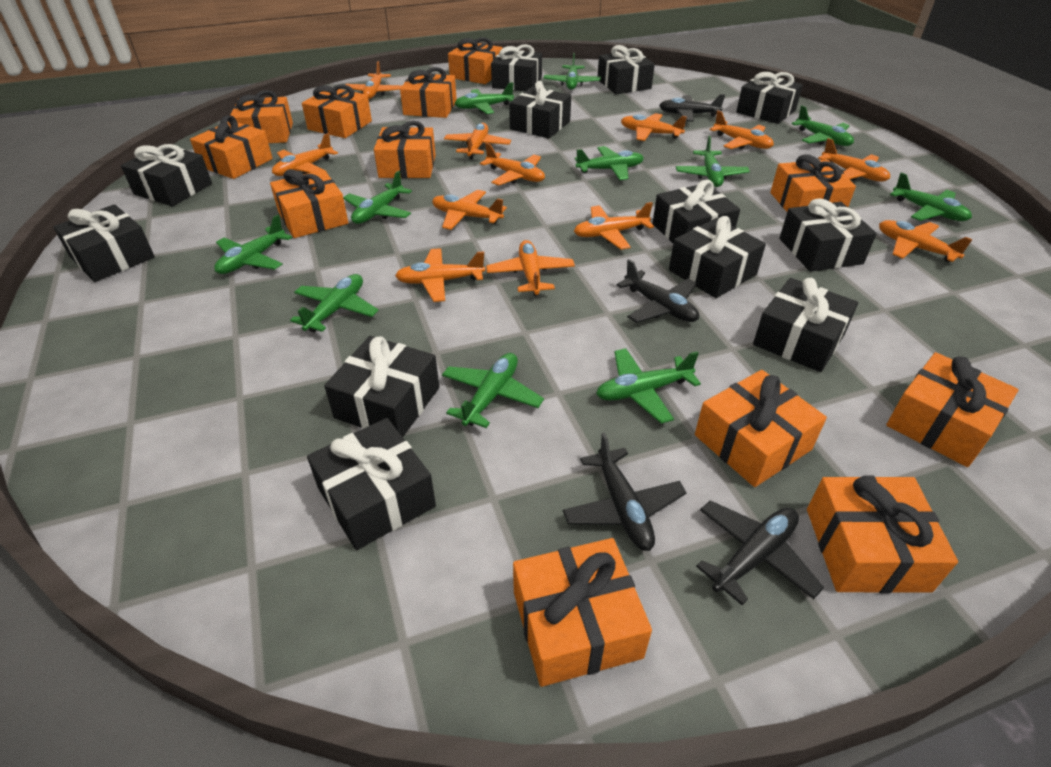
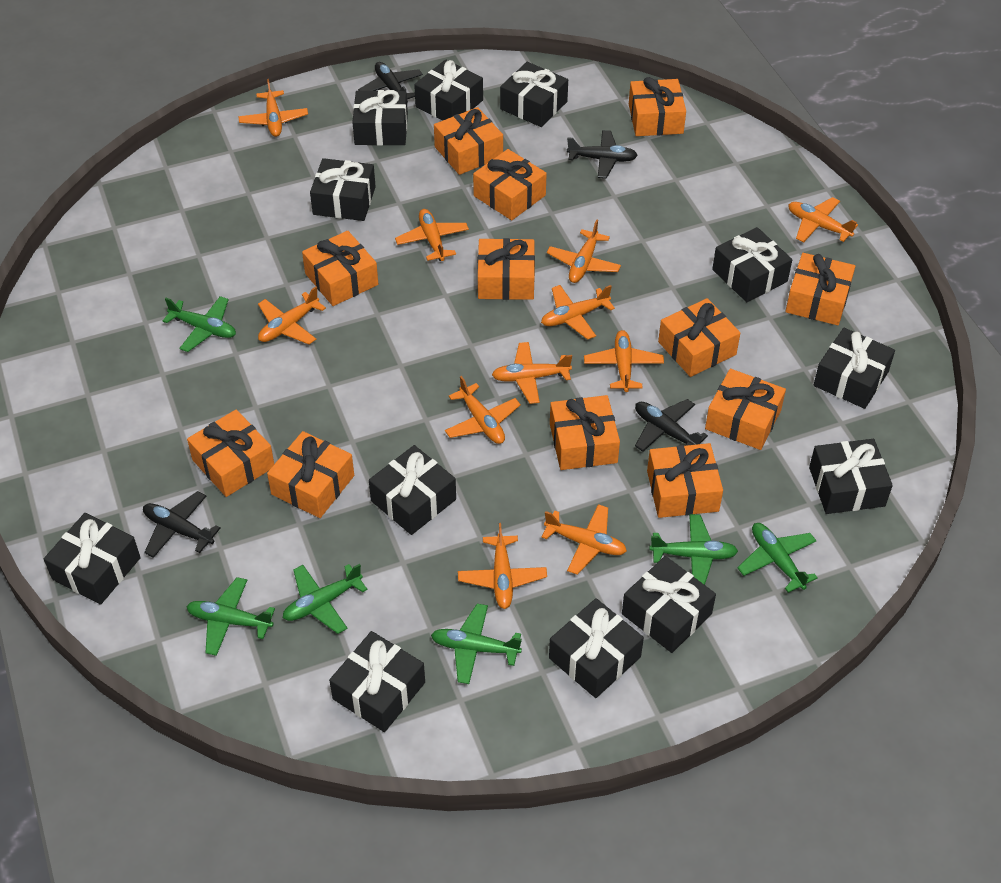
green plane: 11 -> 6
orange plane: 12 -> 11

